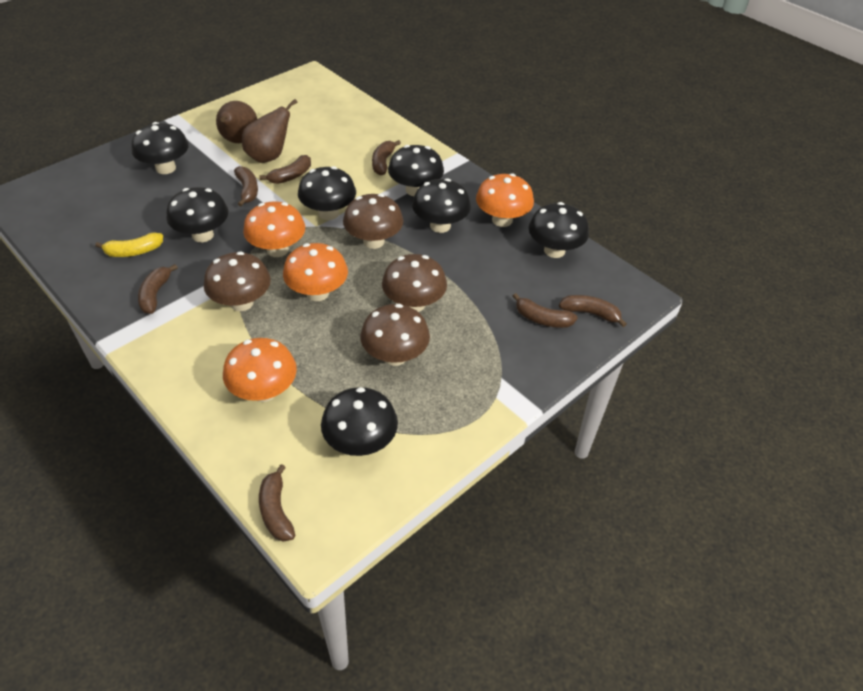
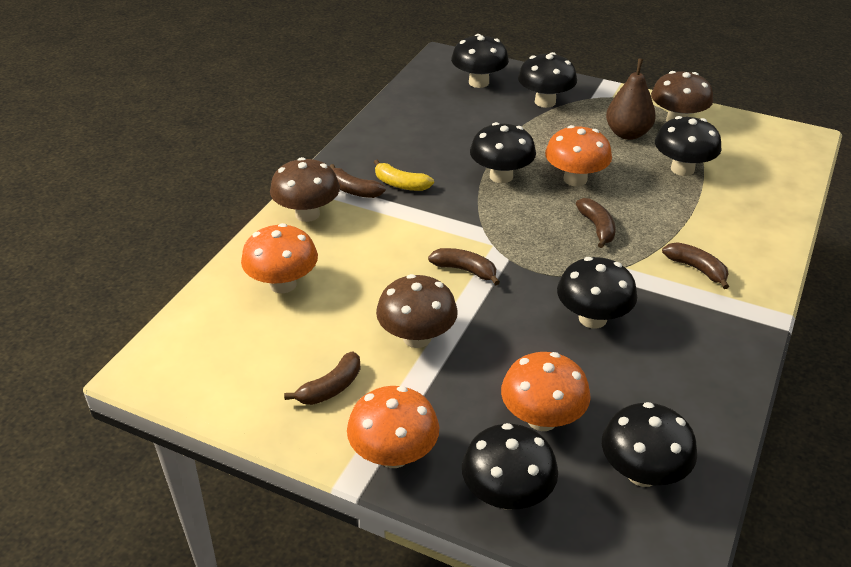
brown banana: 7 -> 5
brown mushroom: 4 -> 3
brown pear: 2 -> 1

